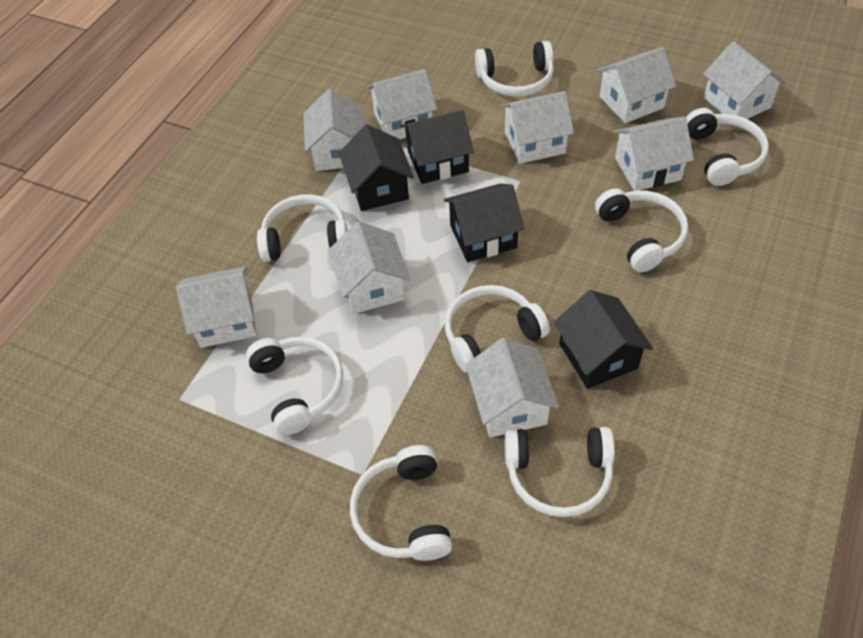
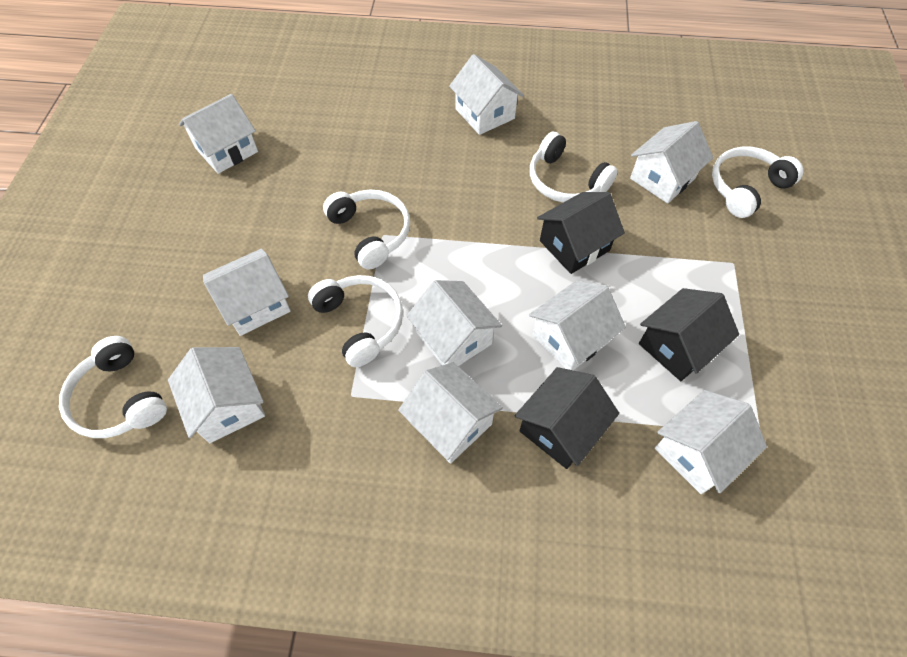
black house: 4 -> 3
white headphones: 8 -> 5

